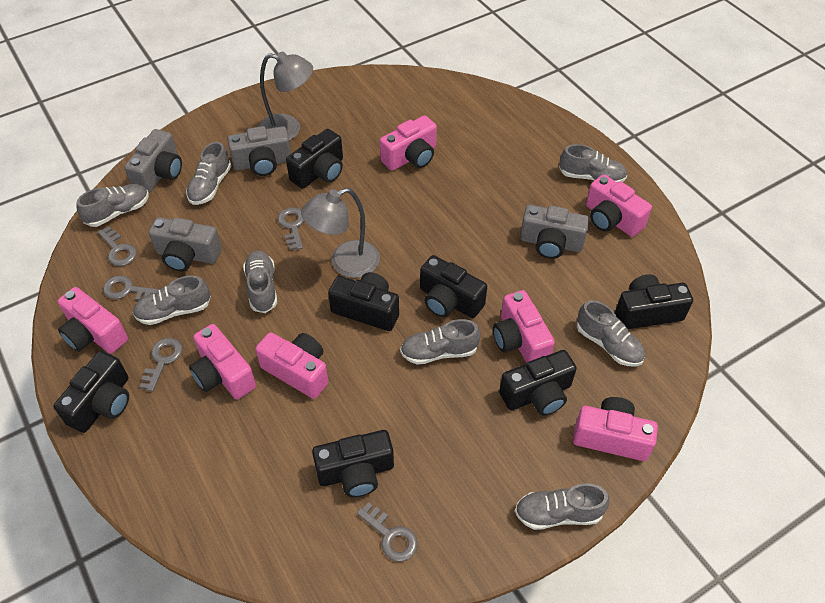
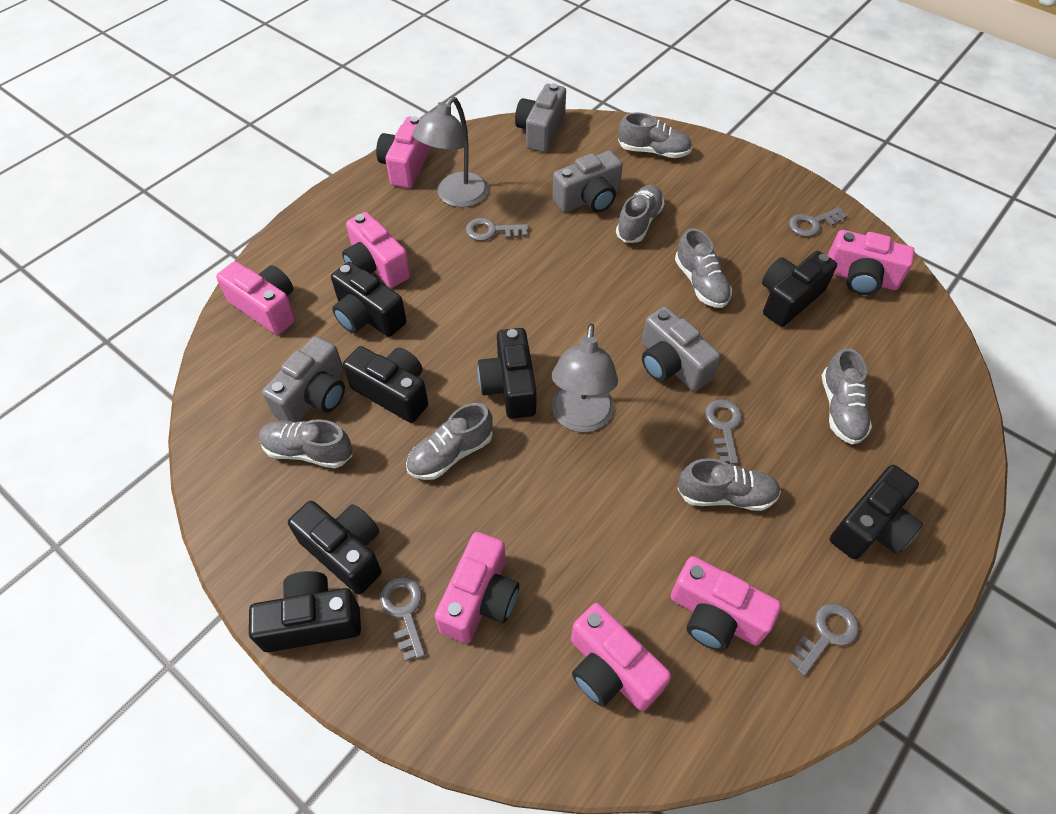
grey shoe: 8 -> 7

